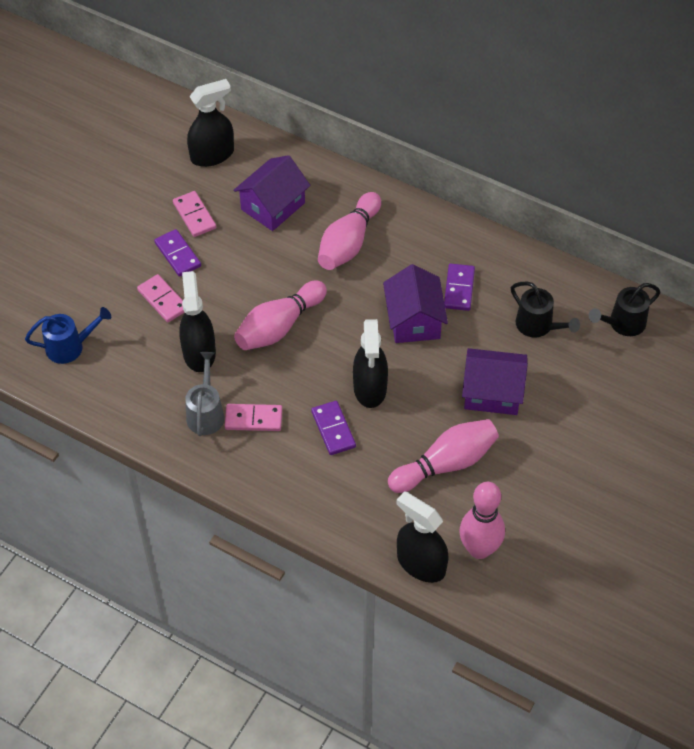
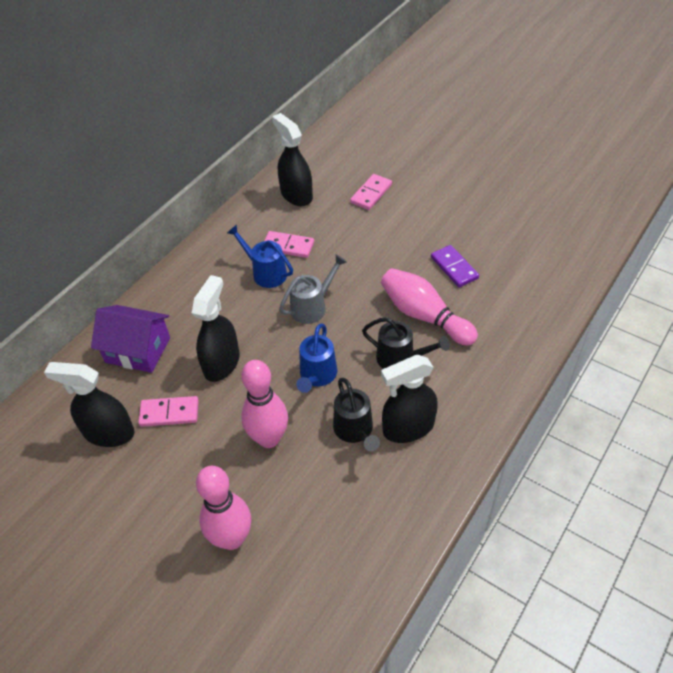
blue watering can: 1 -> 2
pink bowling pin: 4 -> 3
purple domino: 3 -> 1
purple house: 3 -> 1

